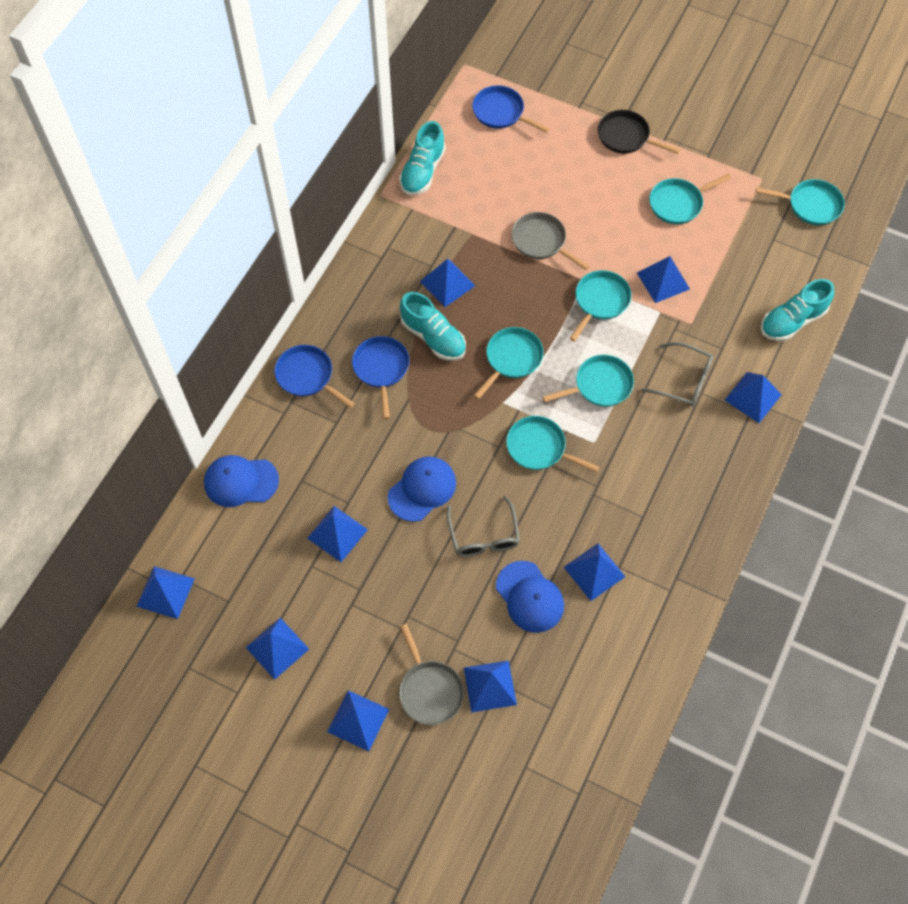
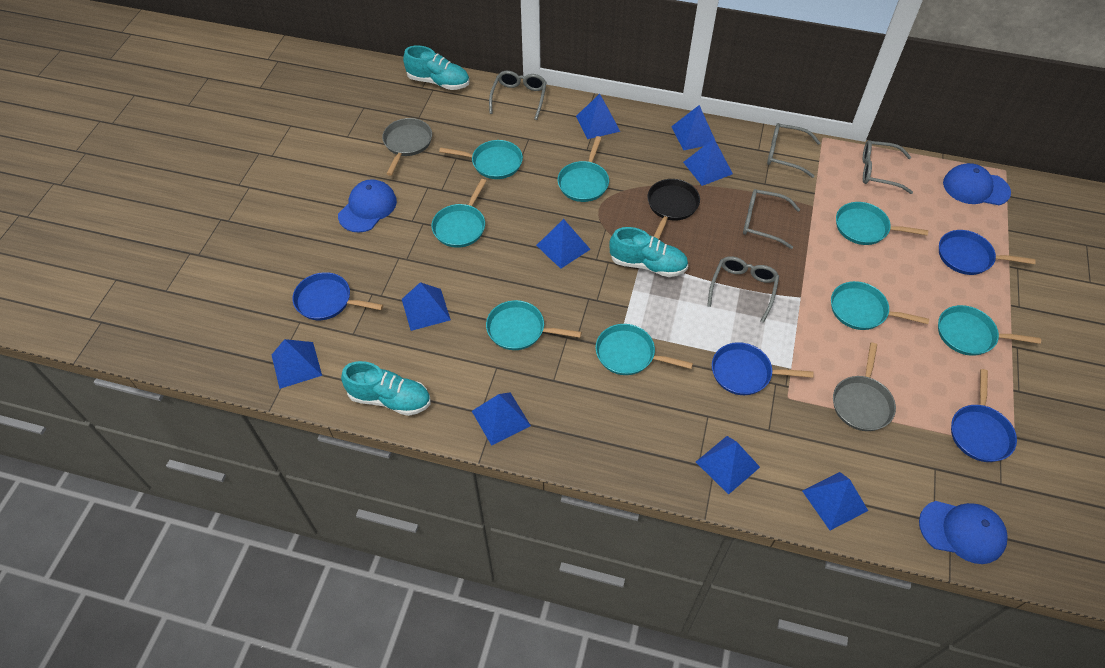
blue pan: 3 -> 4
grey glasses: 2 -> 5
turquoise pan: 6 -> 8

